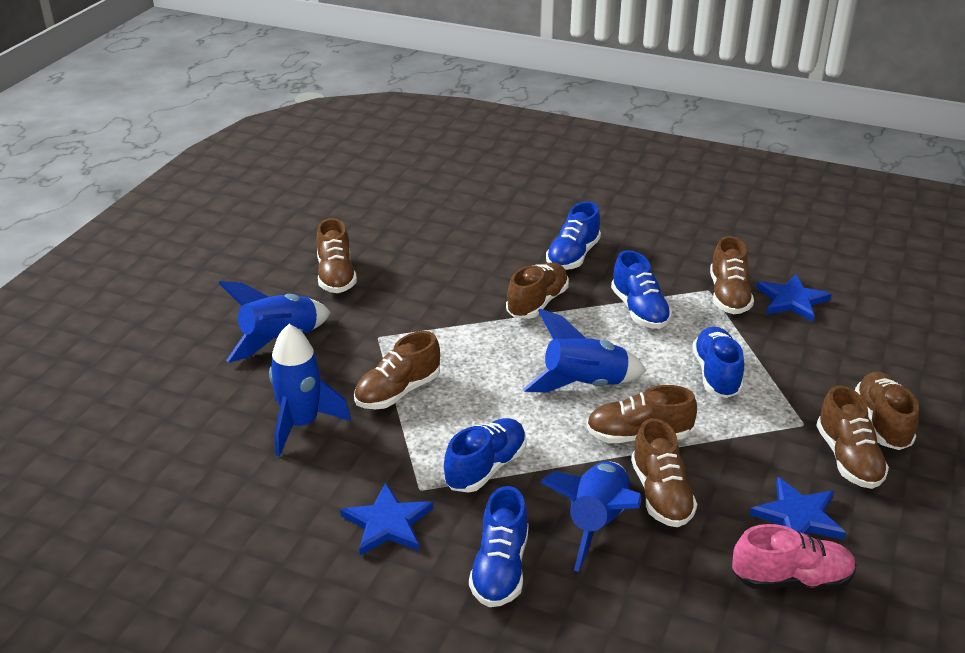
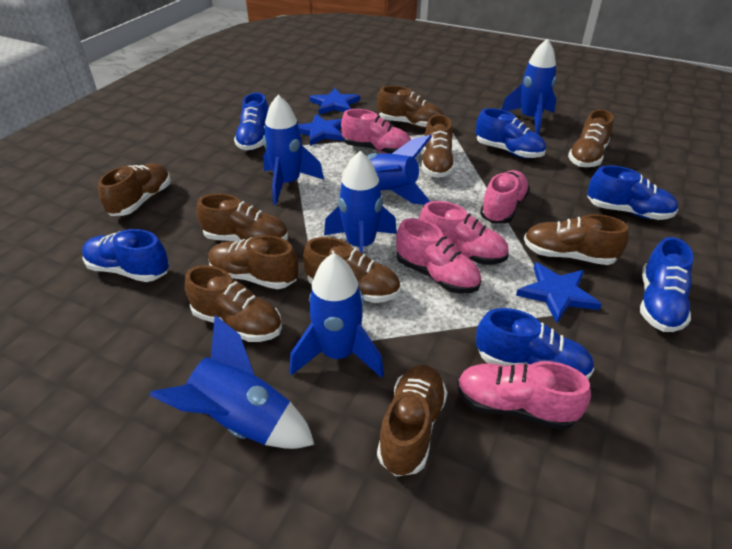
blue rocket: 4 -> 6
blue shoe: 5 -> 6
brown shoe: 8 -> 10
pink shoe: 1 -> 5

